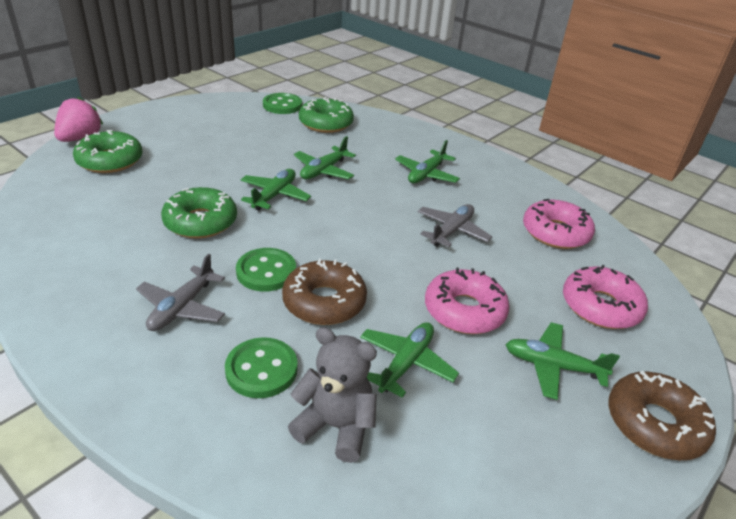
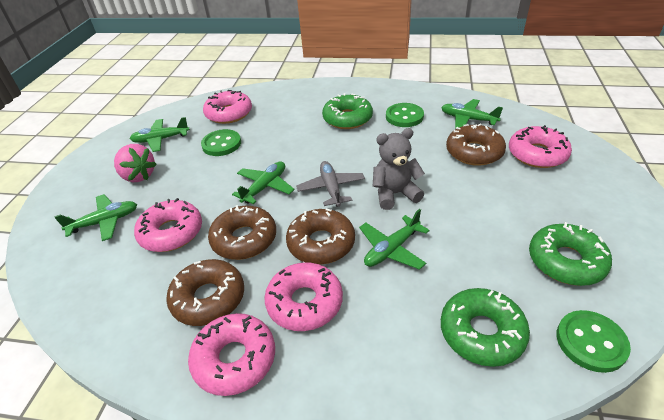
brown donut: 2 -> 4
grey plane: 2 -> 1
pink donut: 3 -> 5

